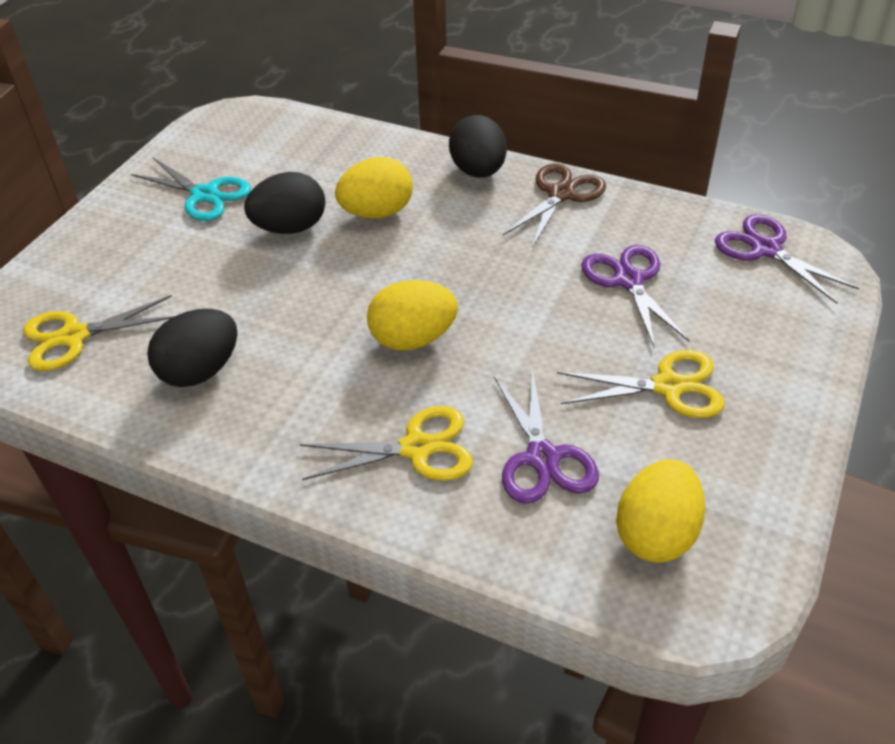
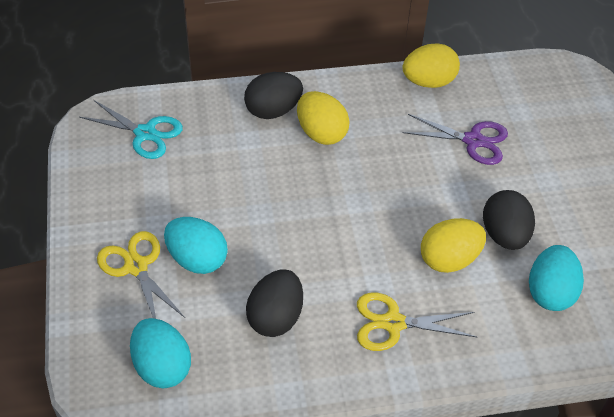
brown scissors: 1 -> 0
purple scissors: 3 -> 1
turquoise egg: 0 -> 3
yellow scissors: 3 -> 2

